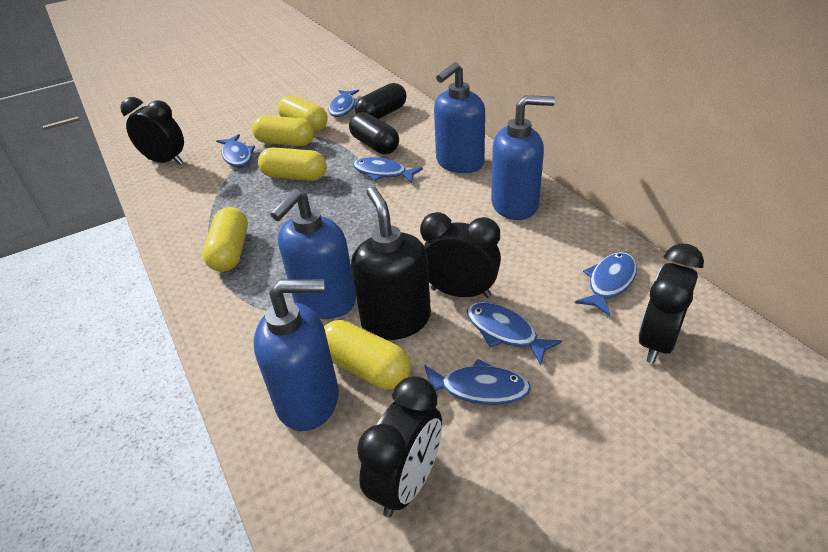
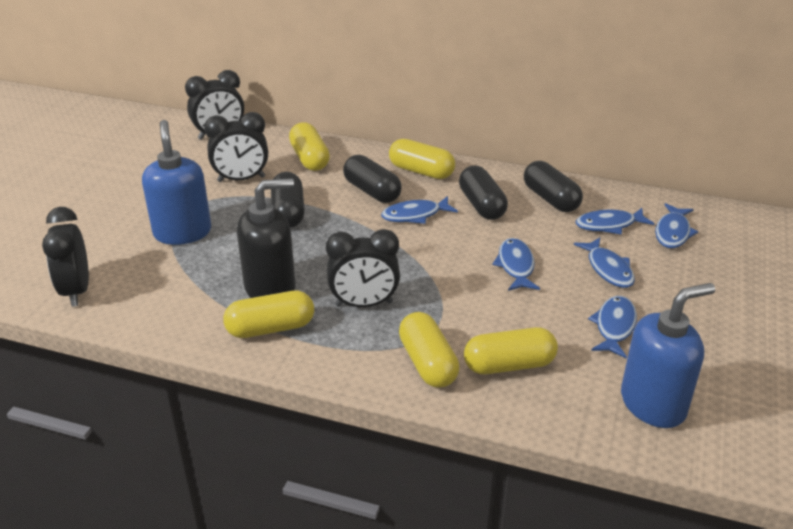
black capsule: 2 -> 4
blue soap dispenser: 4 -> 2

